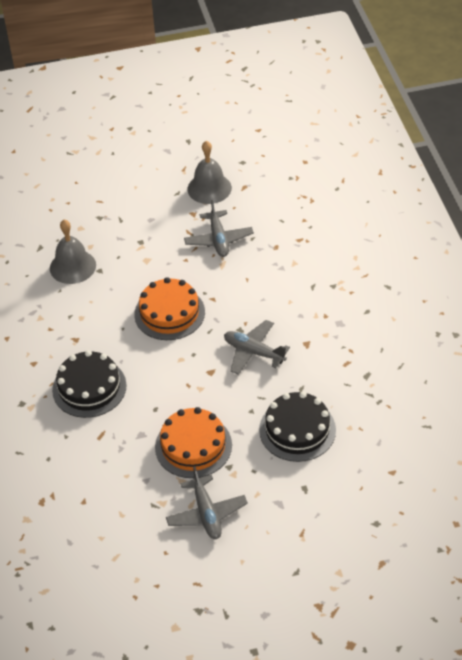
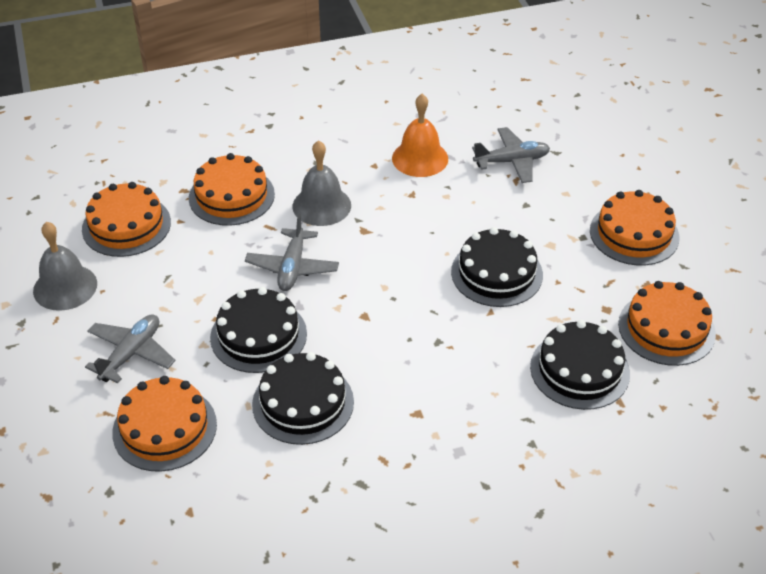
black cake: 2 -> 4
orange bell: 0 -> 1
orange cake: 2 -> 5

